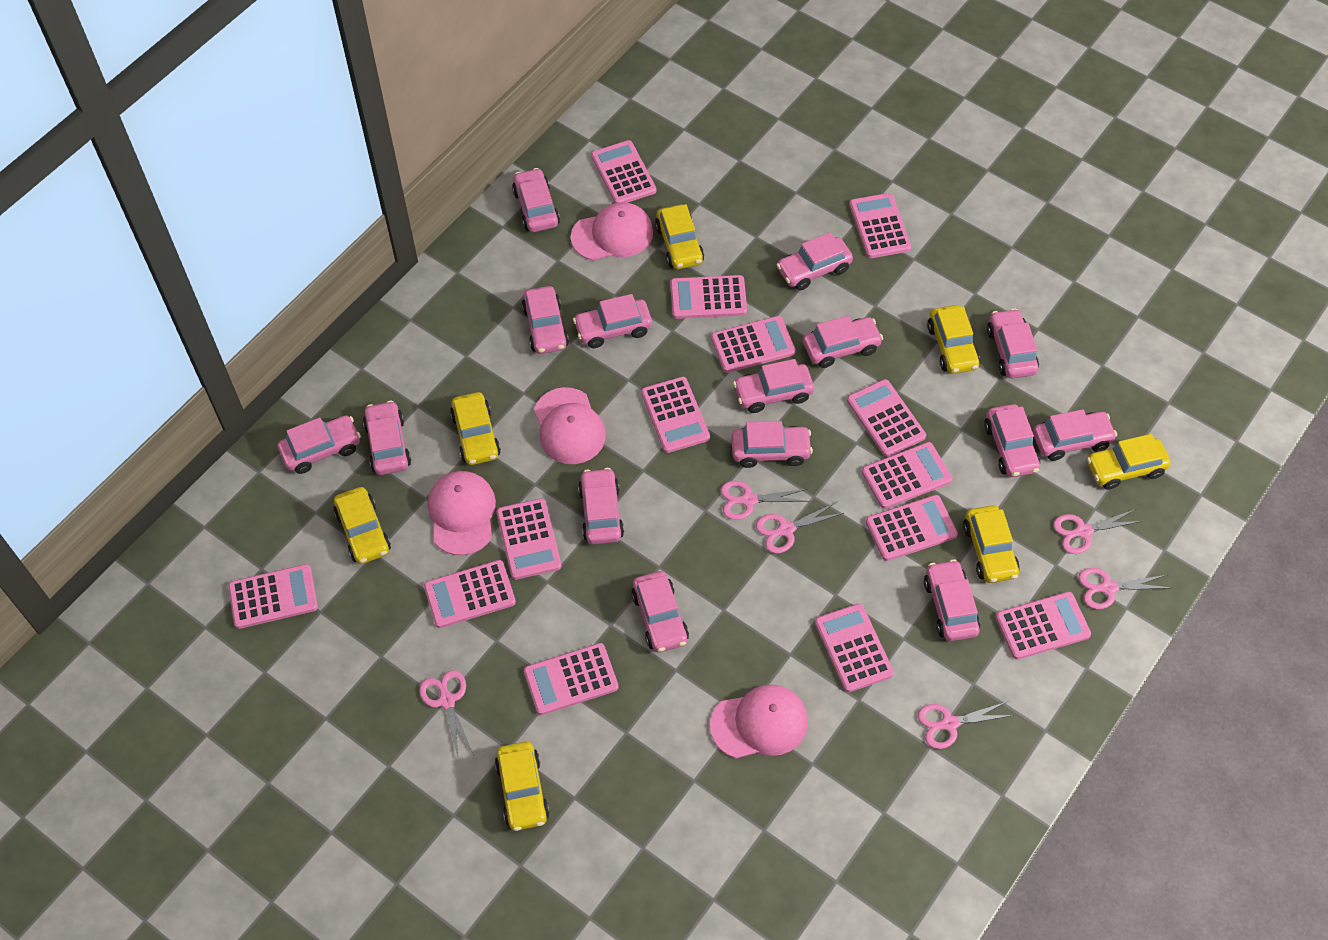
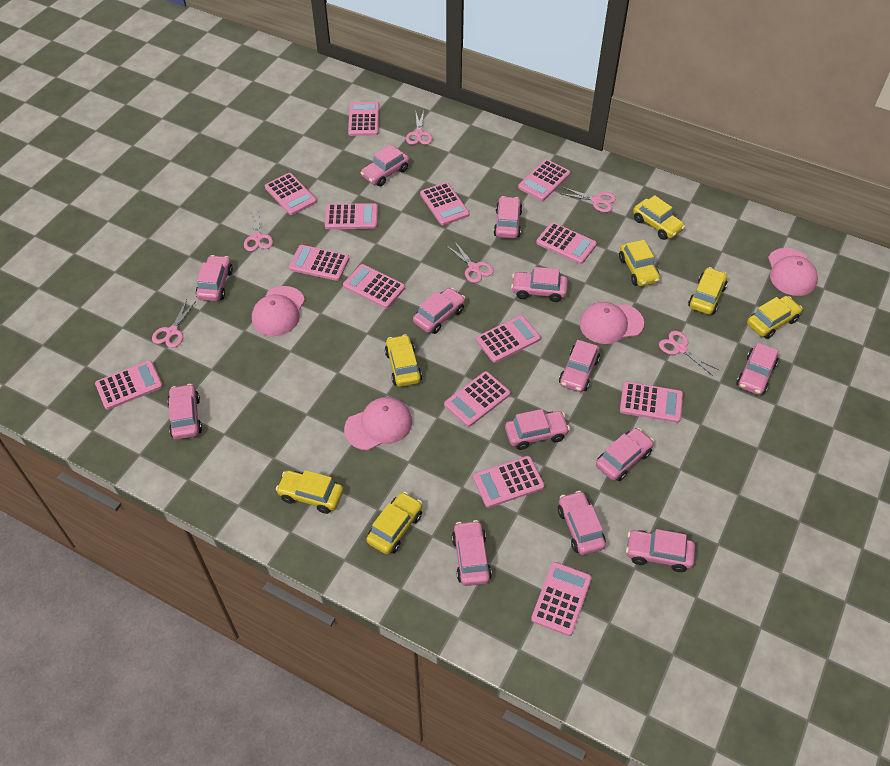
pink car: 15 -> 13

